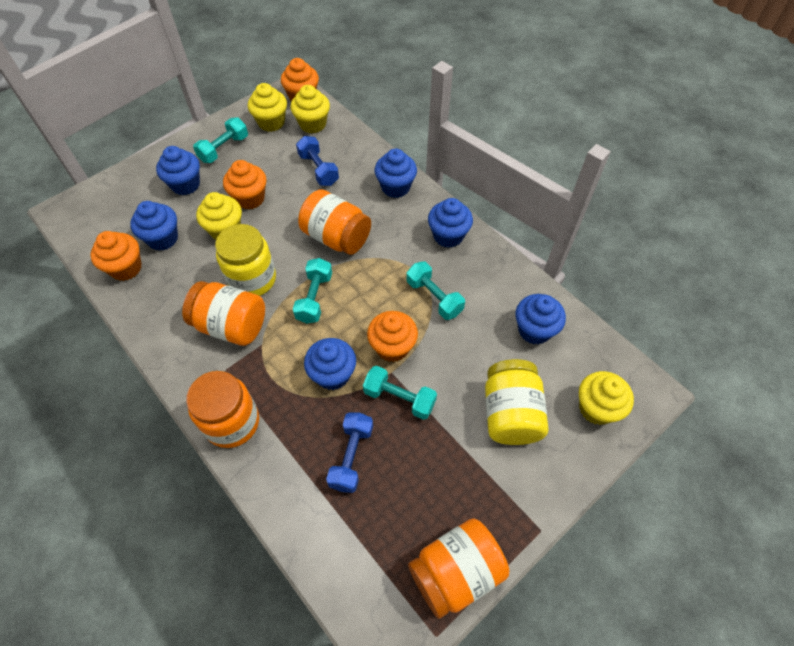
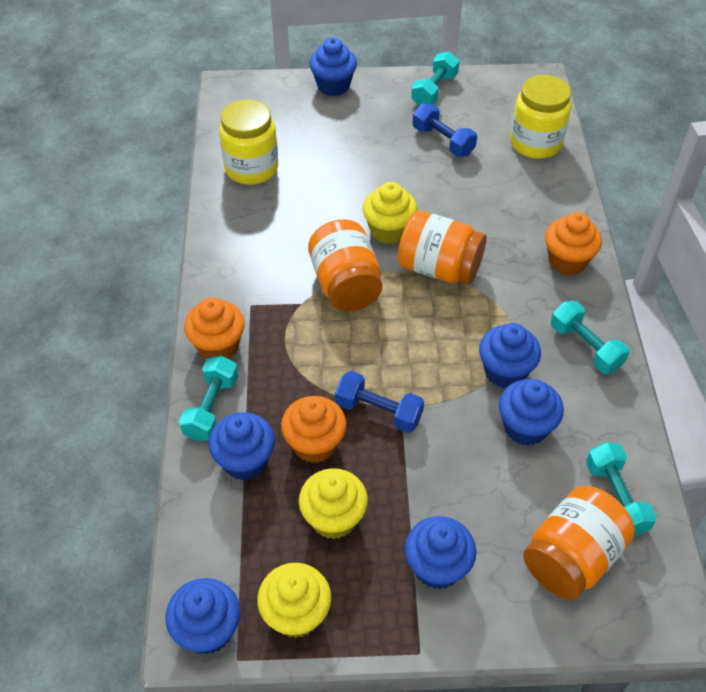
orange cupcake: 4 -> 3
orange jar: 4 -> 3
yellow cupcake: 4 -> 3

